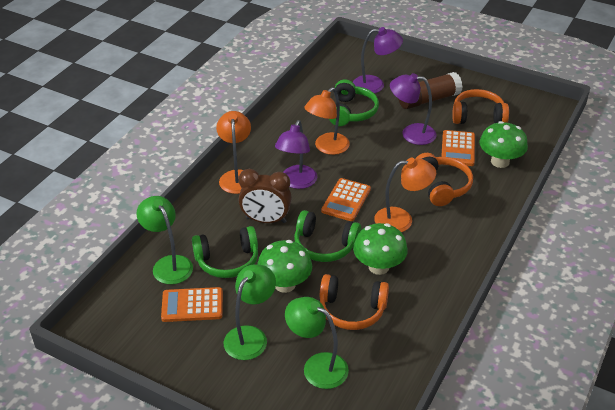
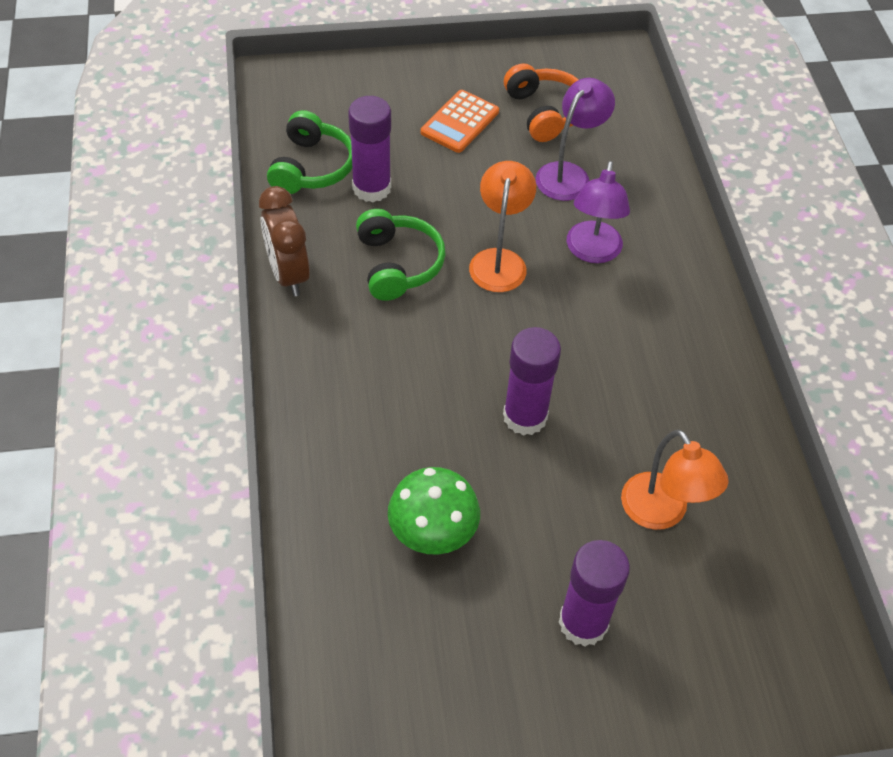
brown glue stick: 1 -> 0
green headphones: 3 -> 2
green lamp: 3 -> 0
green mushroom: 3 -> 1
orange calculator: 3 -> 1
orange headphones: 3 -> 1
orange lamp: 3 -> 2
purple glue stick: 0 -> 3
purple lamp: 3 -> 2

